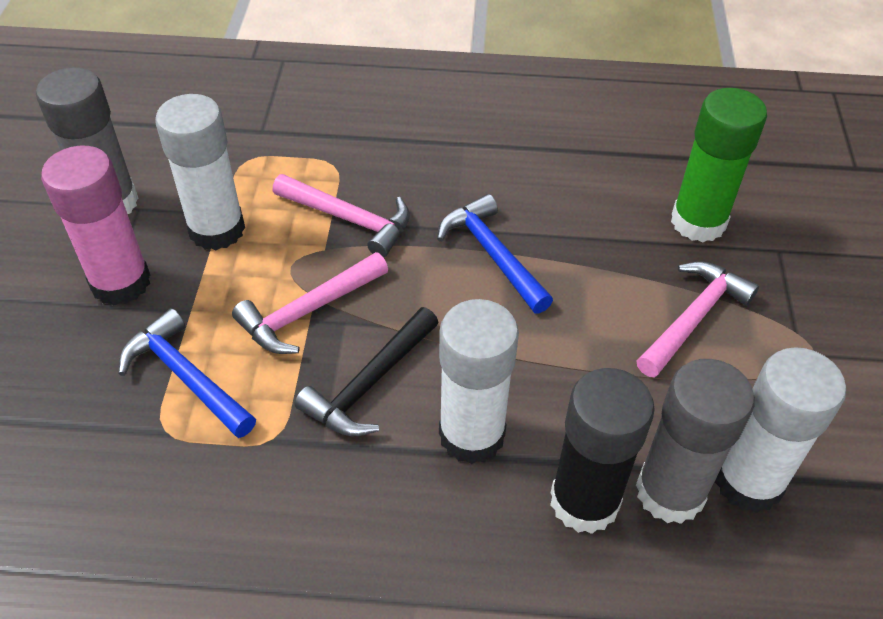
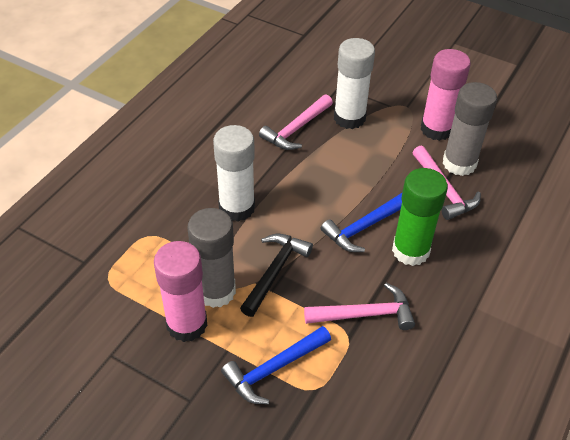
black glue stick: 1 -> 0
pink glue stick: 1 -> 2
white glue stick: 3 -> 2

